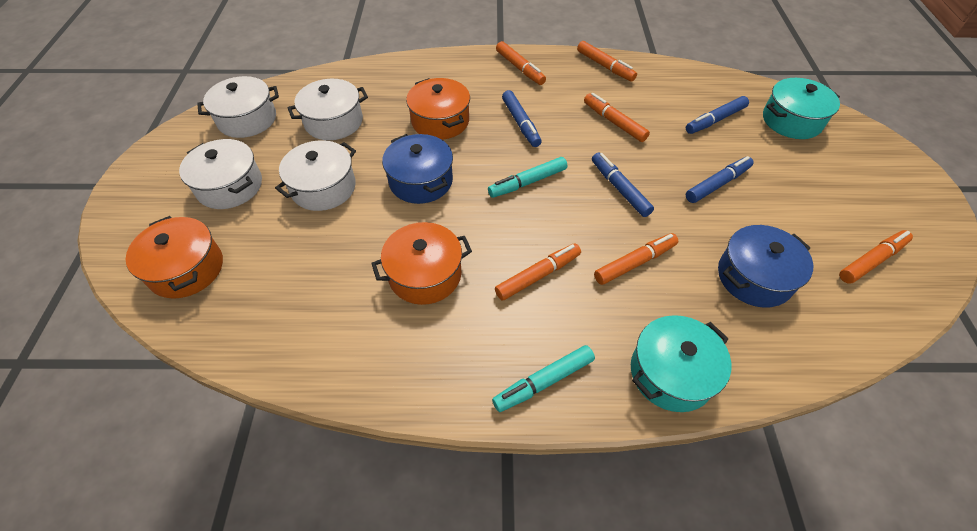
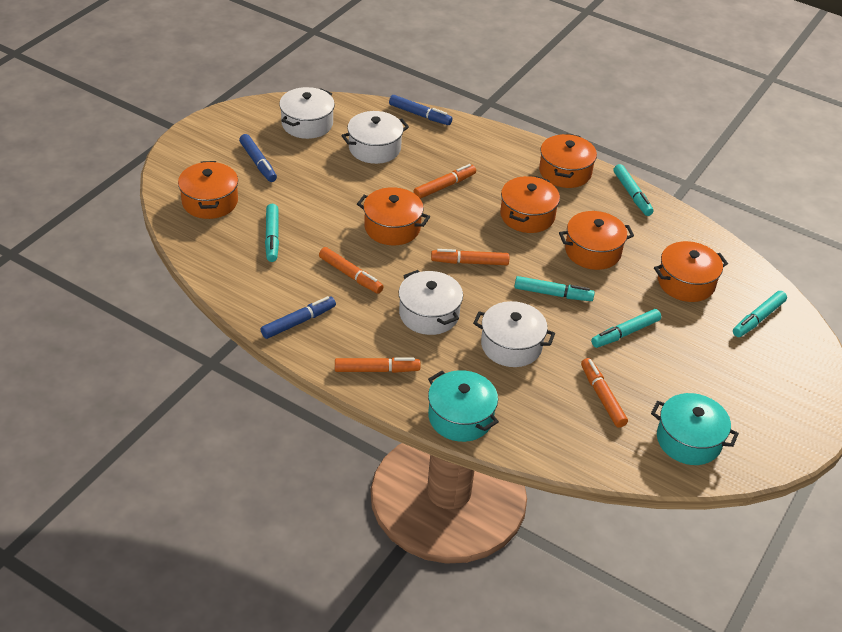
blue marker: 4 -> 3
blue pot: 2 -> 0
orange marker: 6 -> 5
orange pot: 3 -> 6
turquoise marker: 2 -> 5

